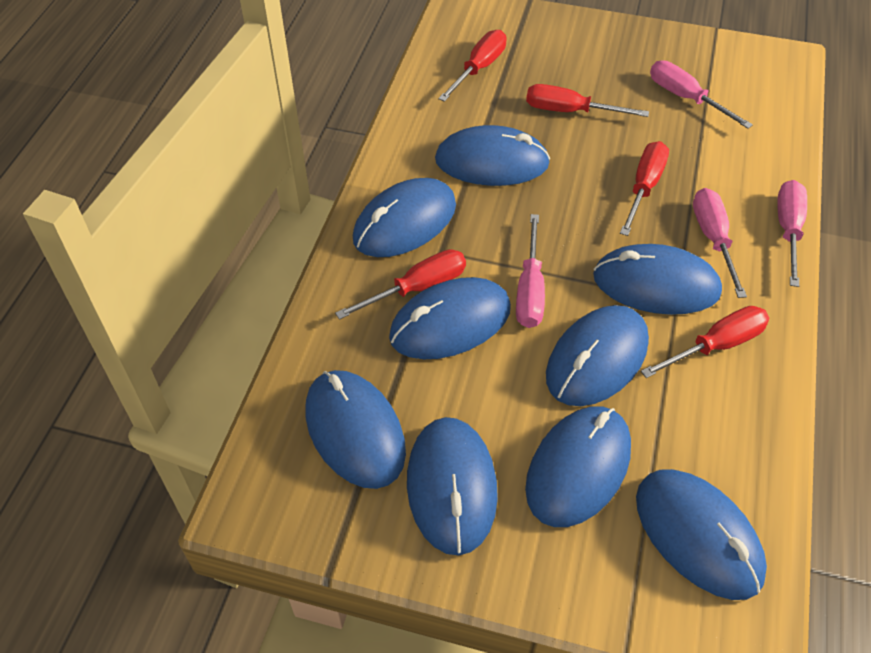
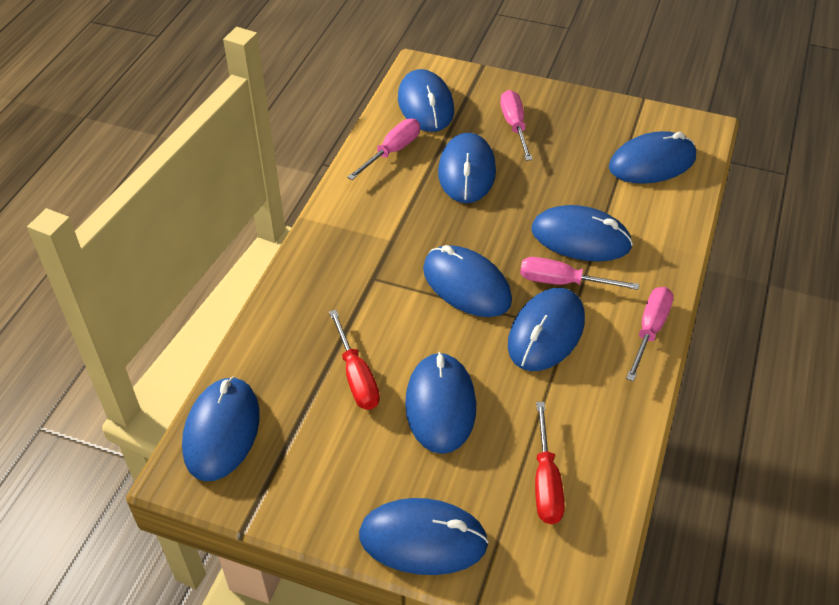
red screwdriver: 5 -> 2

